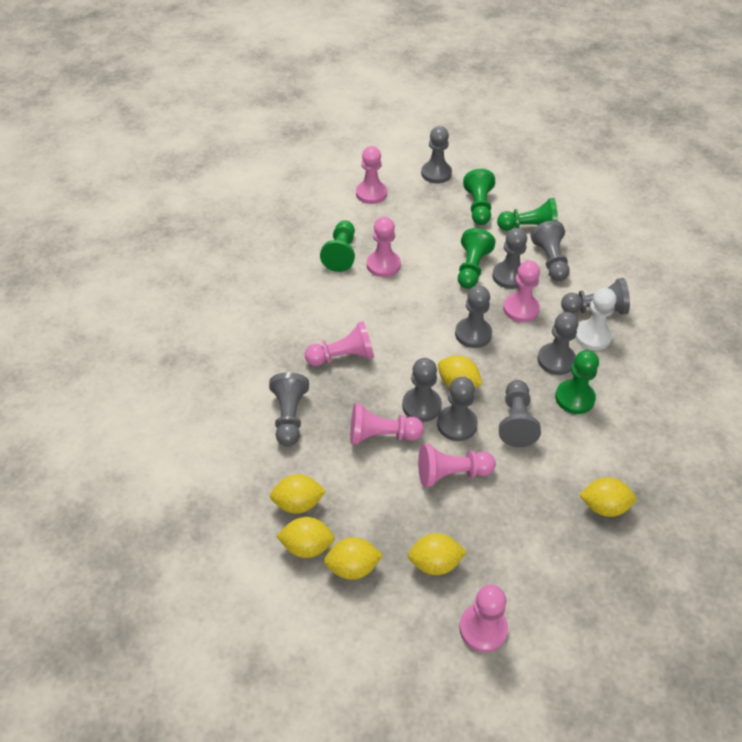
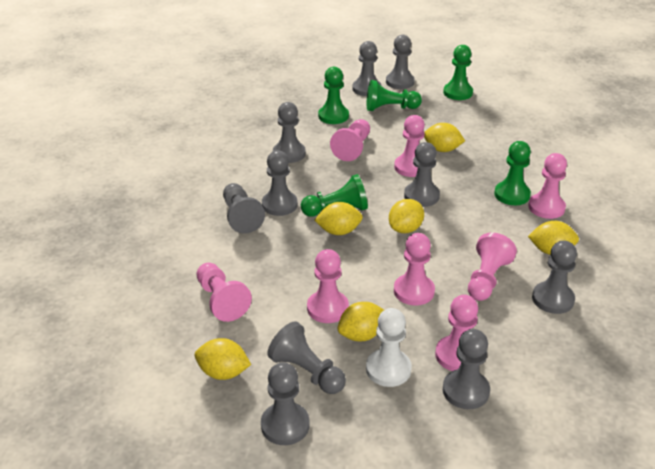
pink pawn: 7 -> 8

